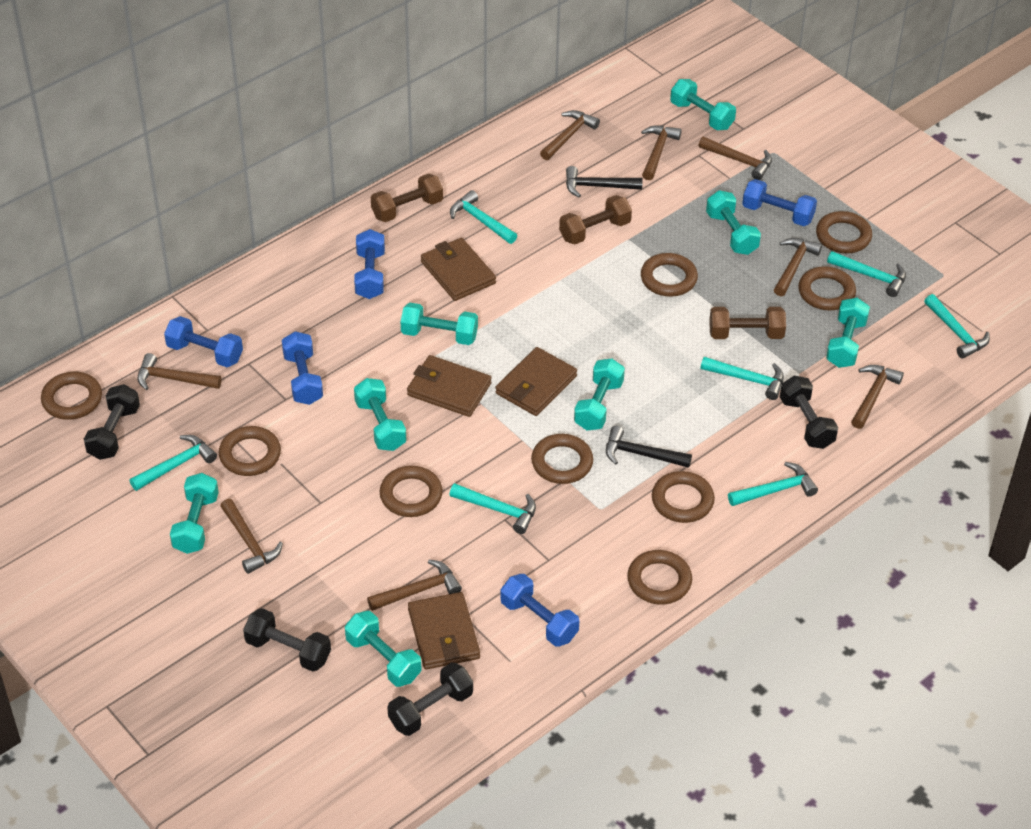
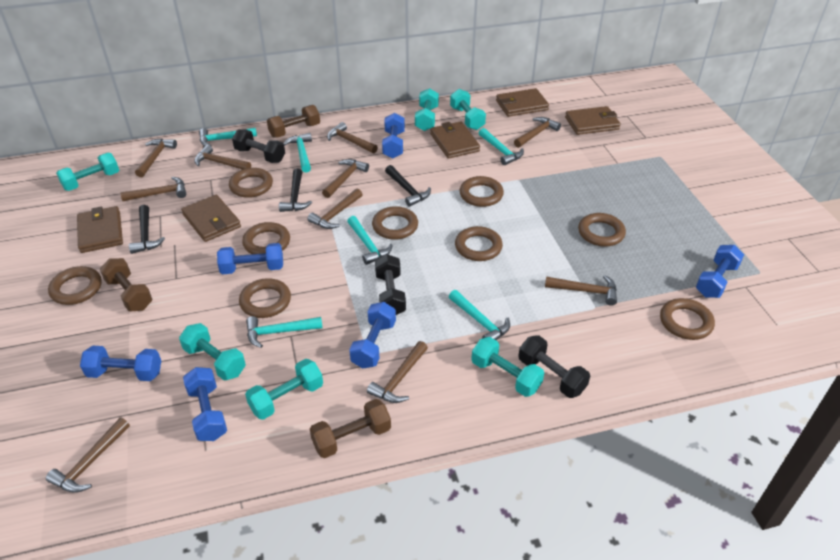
black dumbbell: 4 -> 3
black hammer: 2 -> 3
blue dumbbell: 5 -> 6
brown hammer: 8 -> 10
brown wallet: 4 -> 5
turquoise dumbbell: 8 -> 6
turquoise hammer: 7 -> 6

